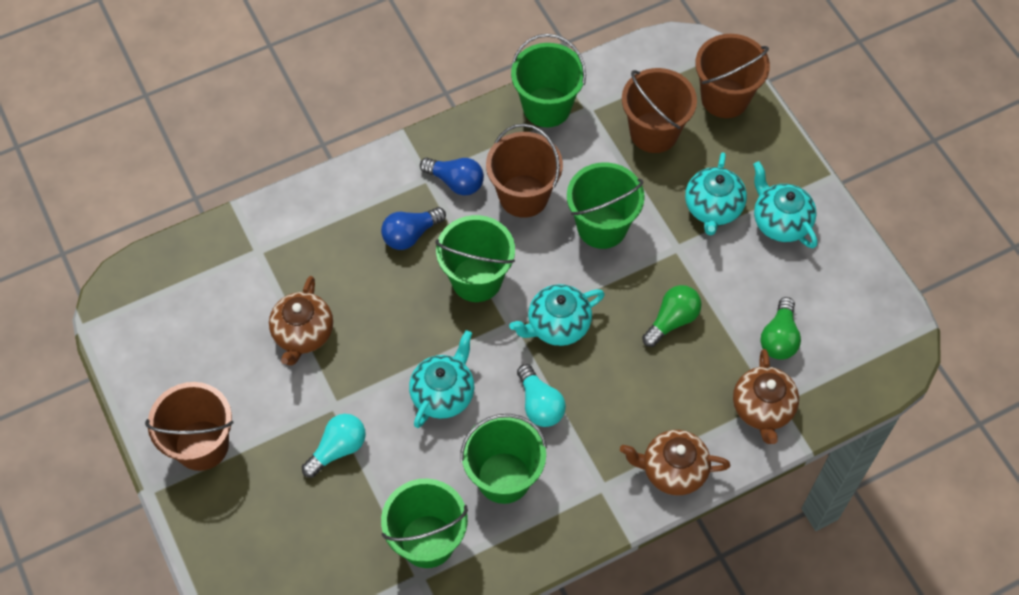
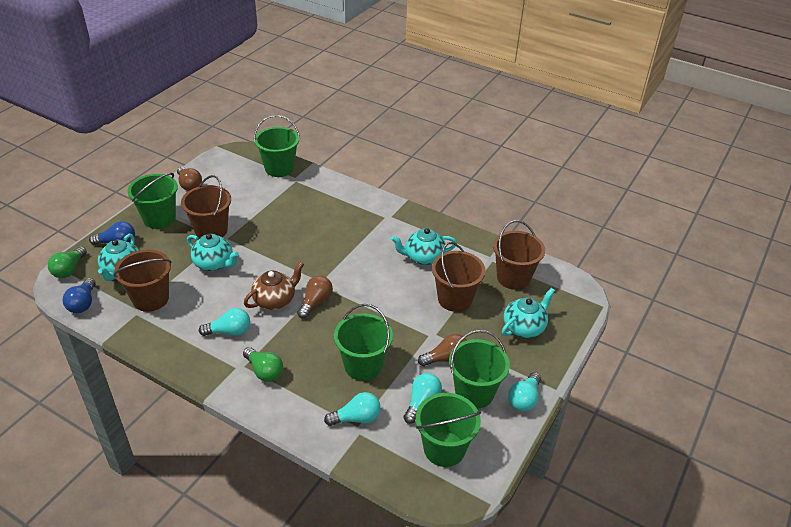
brown light bulb: 0 -> 3
brown teapot: 3 -> 1
turquoise light bulb: 2 -> 4

